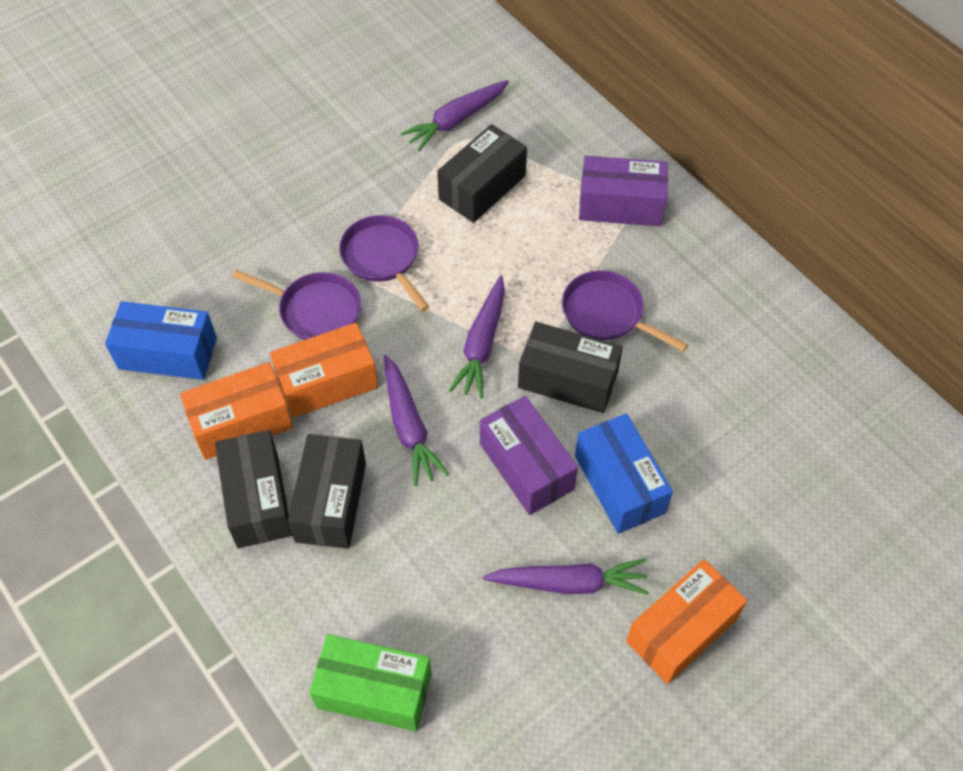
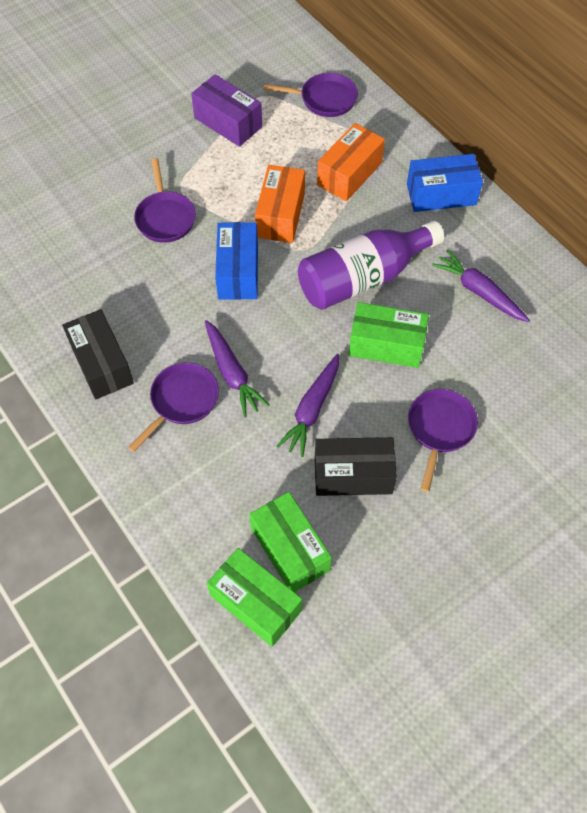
black box: 4 -> 2
green box: 1 -> 3
orange box: 3 -> 2
purple bottle: 0 -> 1
purple box: 2 -> 1
purple carrot: 4 -> 3
purple pan: 3 -> 4

